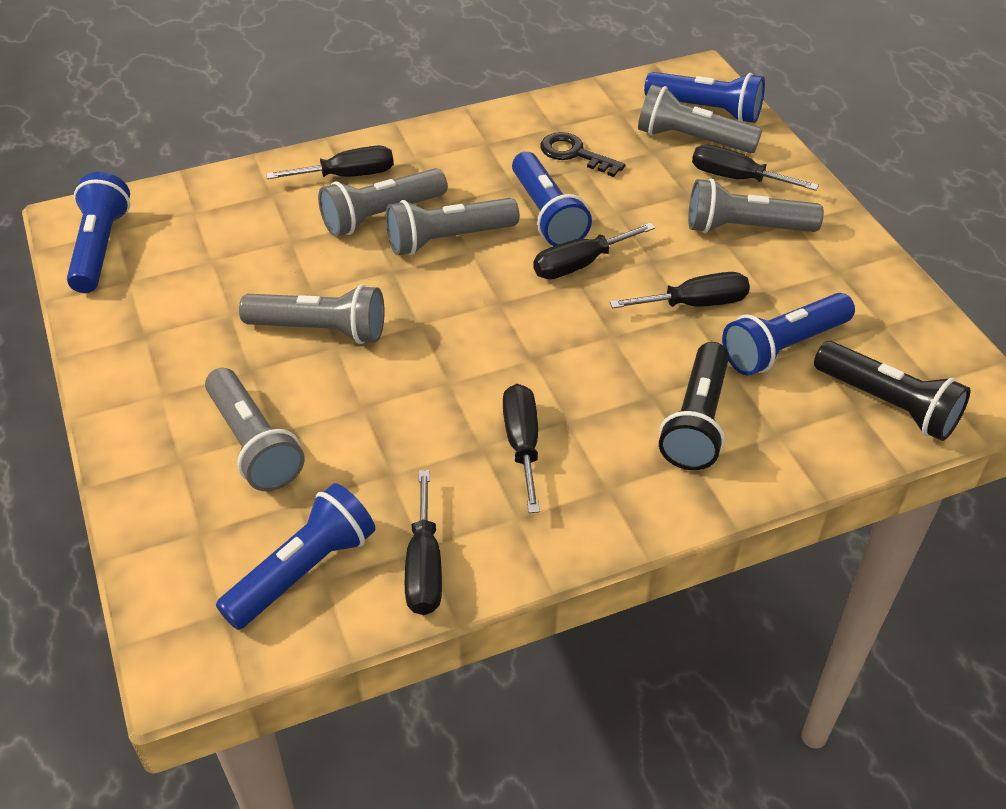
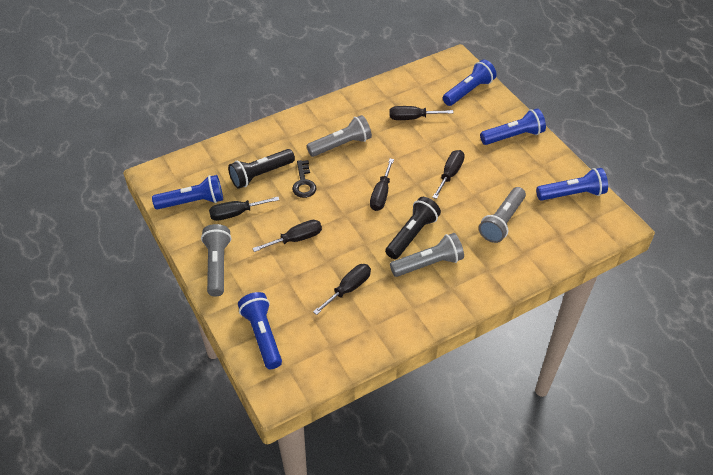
grey flashlight: 6 -> 4

